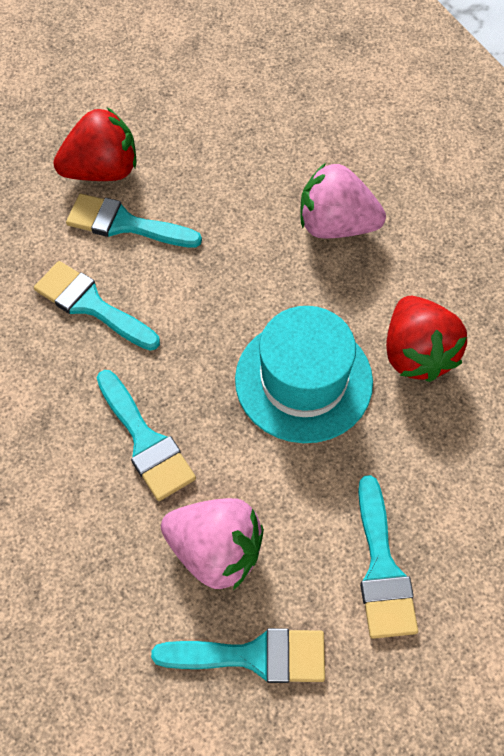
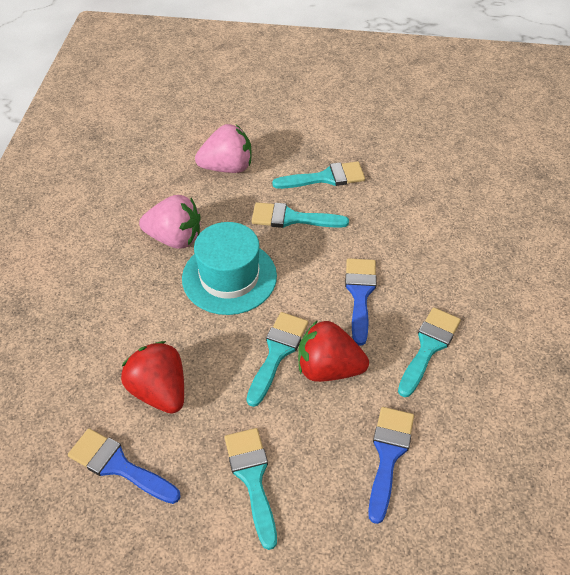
blue brush: 0 -> 3

